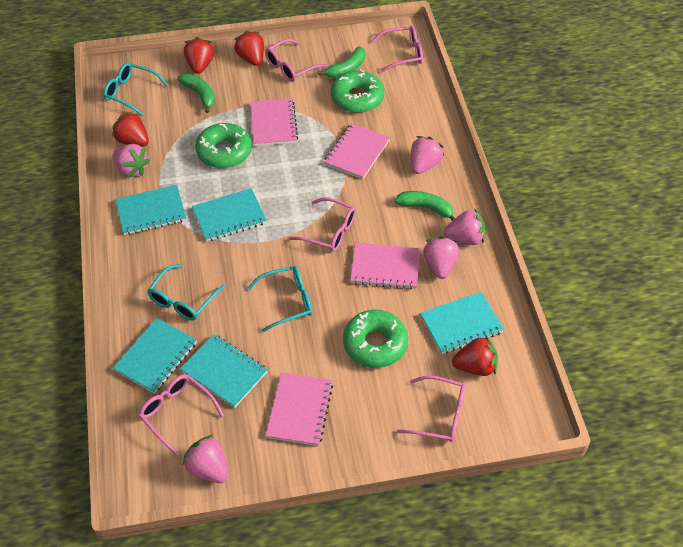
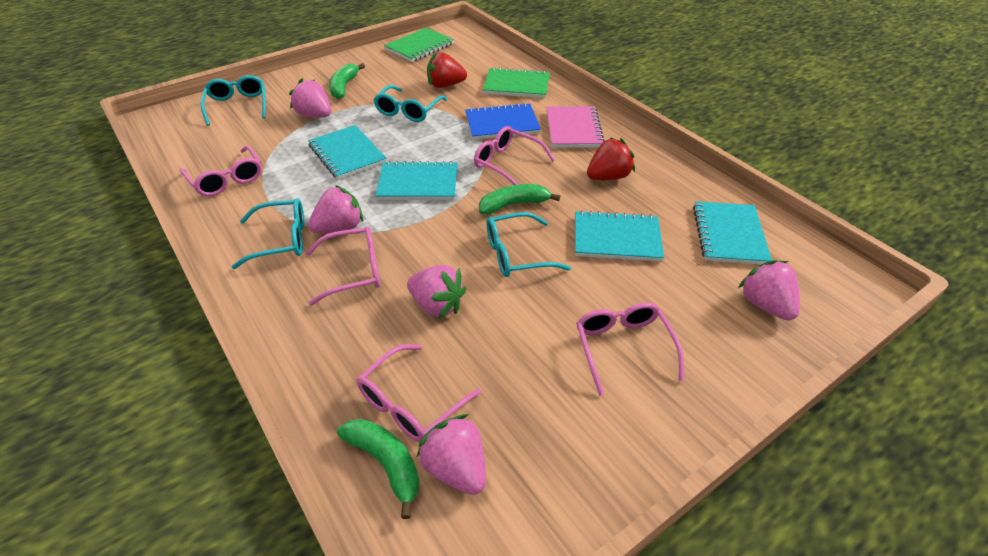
blue notebook: 0 -> 1
green donut: 3 -> 0
green notebook: 0 -> 2
pink notebook: 4 -> 1
red strawberry: 4 -> 2
turquoise glasses: 3 -> 4
turquoise notebook: 5 -> 4

